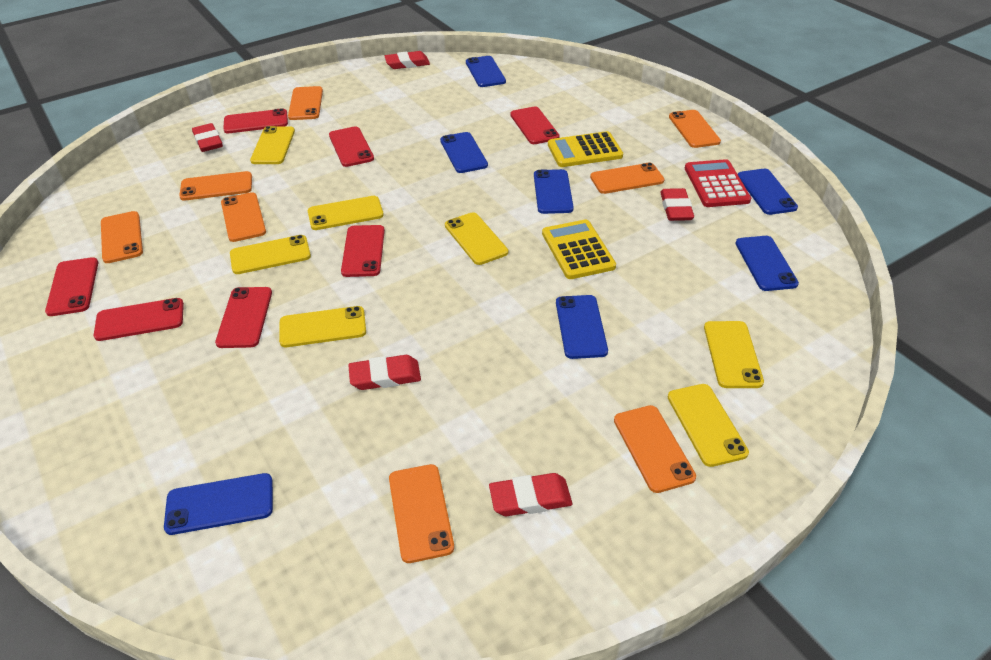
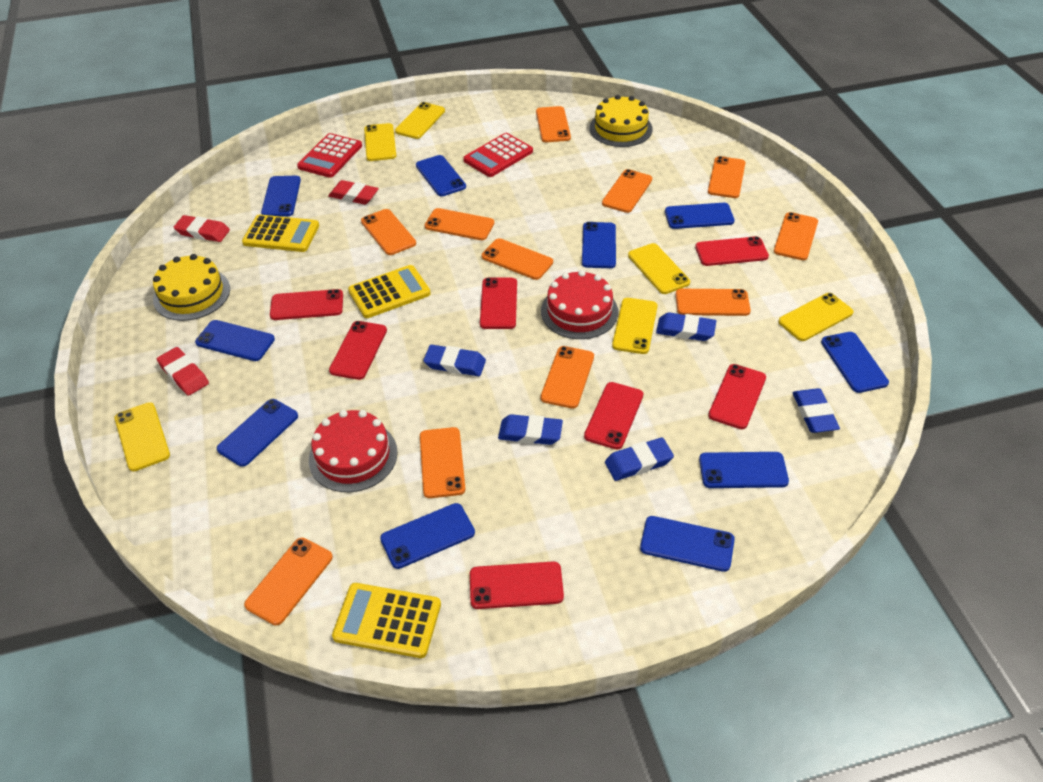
blue eraser: 0 -> 5
blue phone: 7 -> 10
orange phone: 8 -> 11
red cake: 0 -> 2
red calculator: 1 -> 2
red eraser: 5 -> 3
yellow cake: 0 -> 2
yellow calculator: 2 -> 3
yellow phone: 7 -> 6

